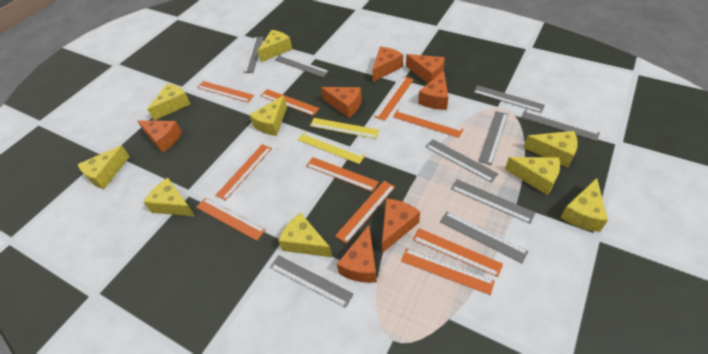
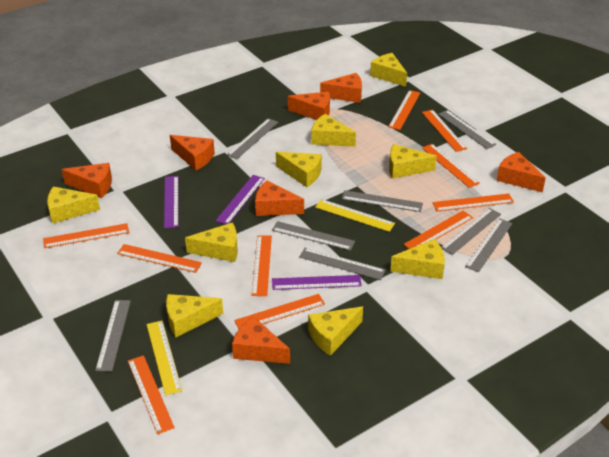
grey ruler: 9 -> 8
purple ruler: 0 -> 3

